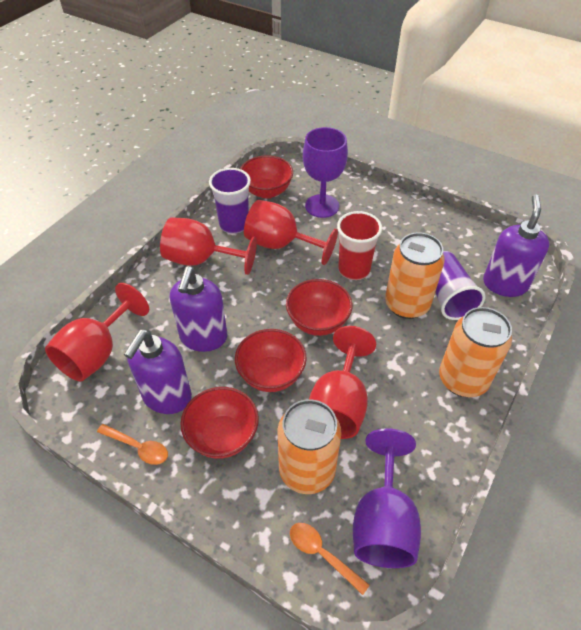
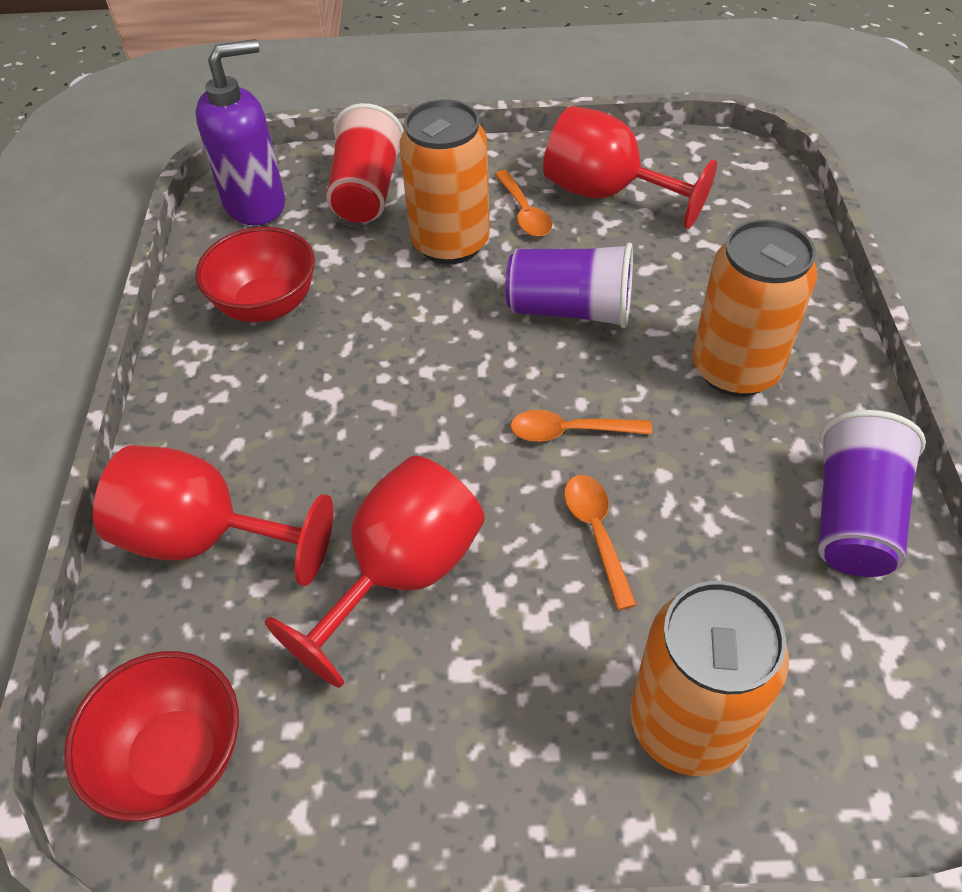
orange spoon: 2 -> 3
purple goblet: 2 -> 0
purple soap dispenser: 3 -> 1
red bowl: 4 -> 2
red goblet: 4 -> 3

